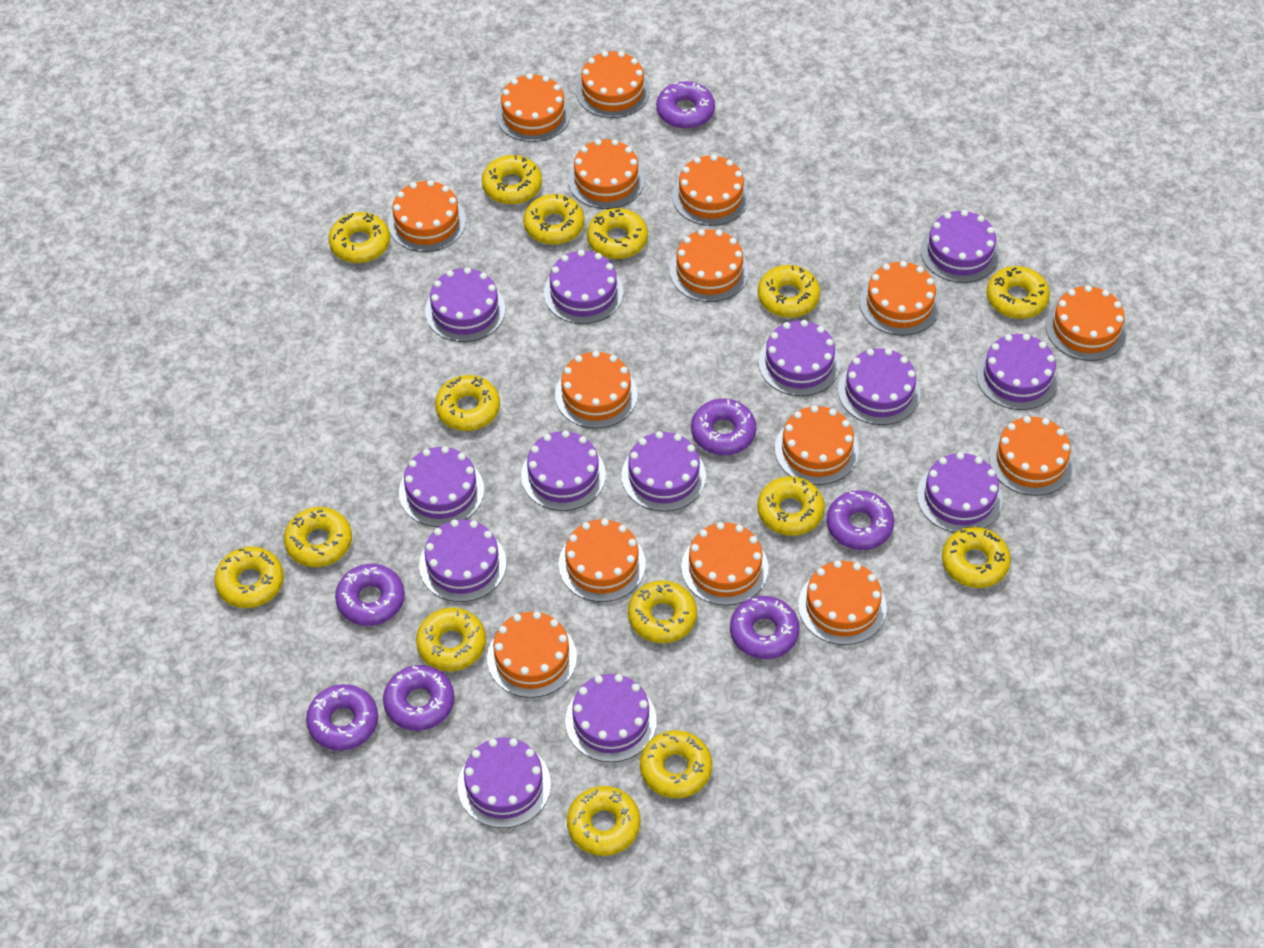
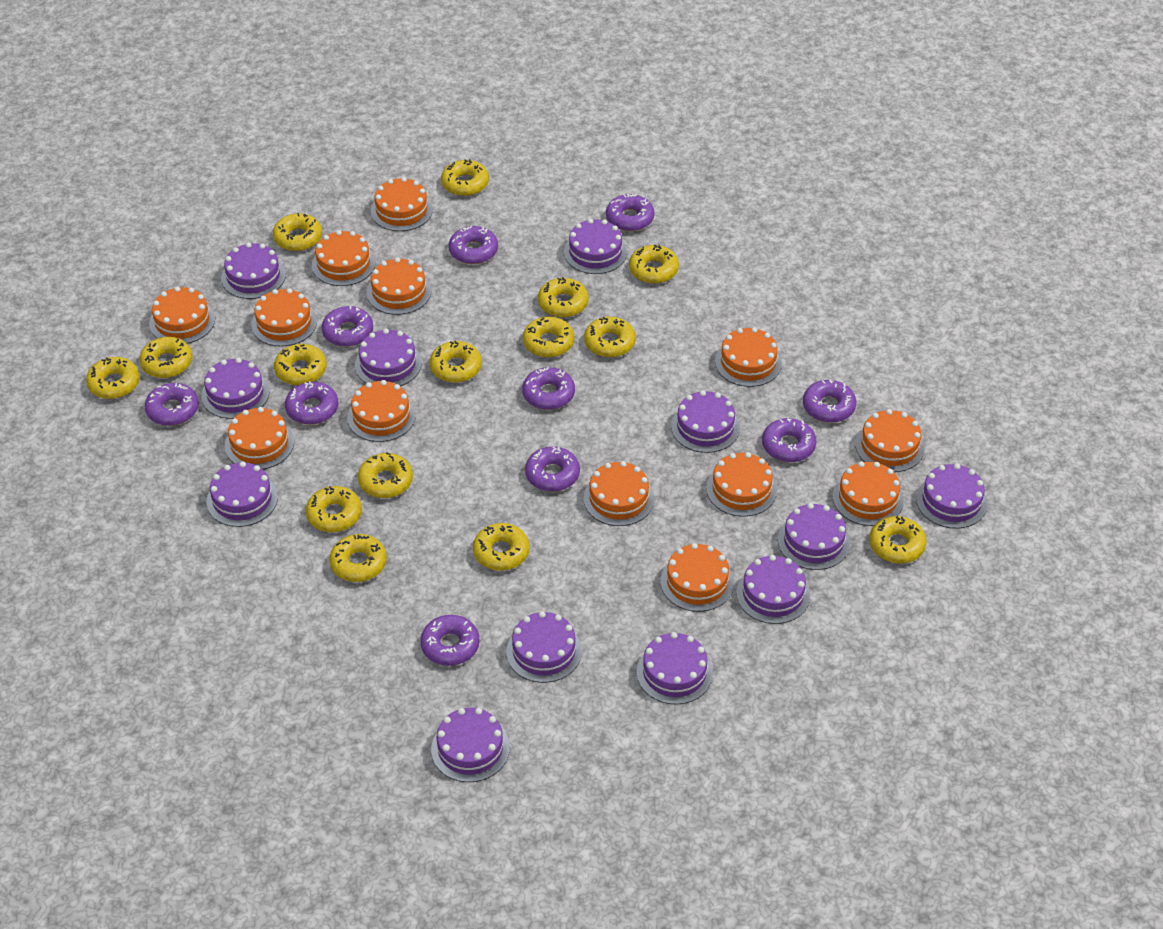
orange cake: 15 -> 13
purple cake: 13 -> 12
purple donut: 7 -> 10

